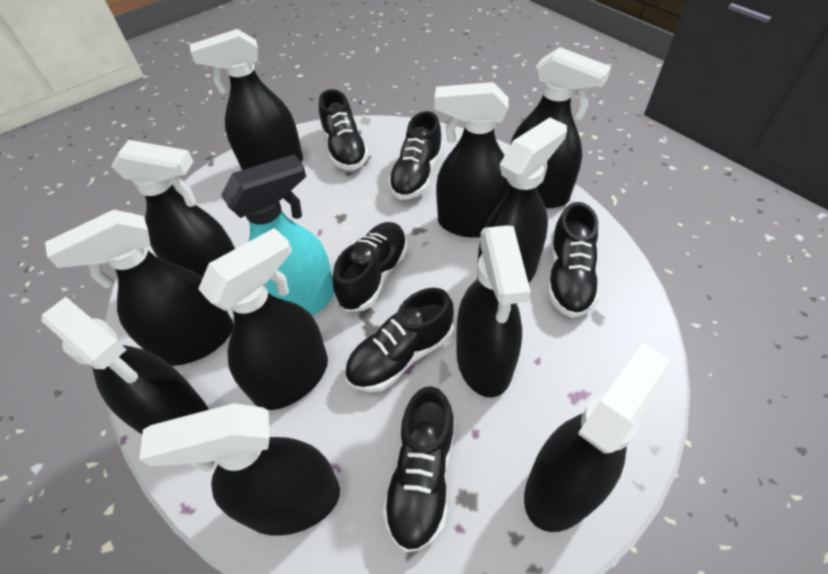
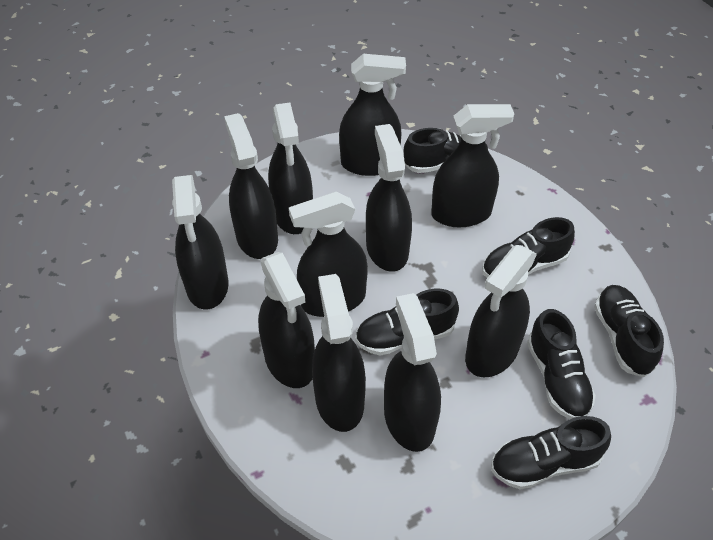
turquoise spray bottle: 1 -> 0

